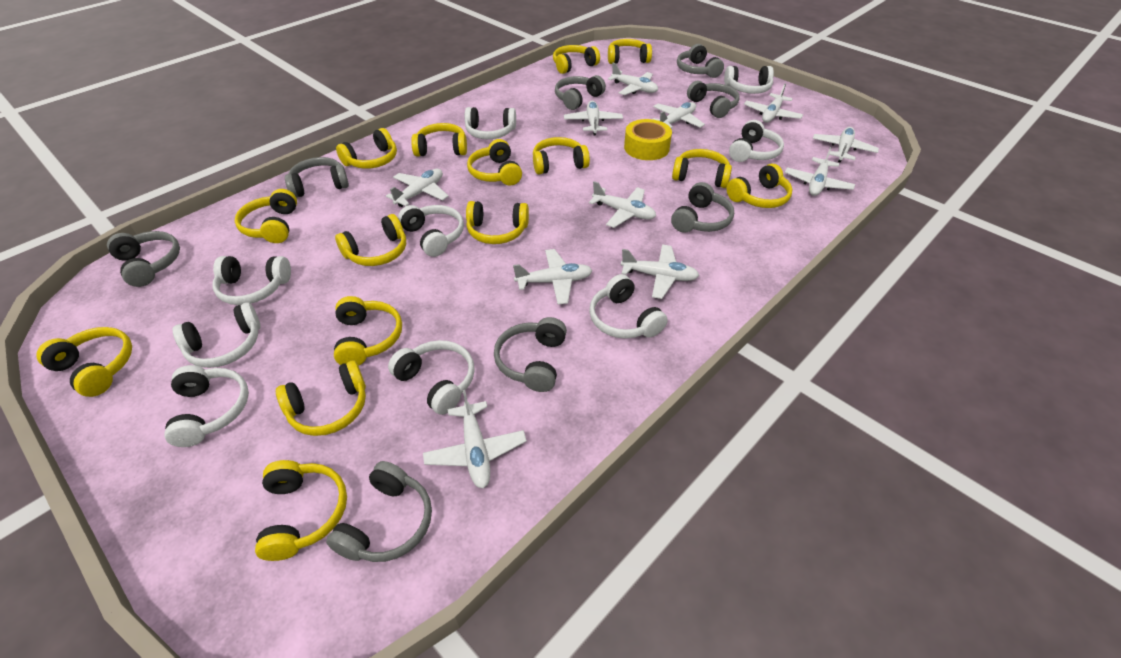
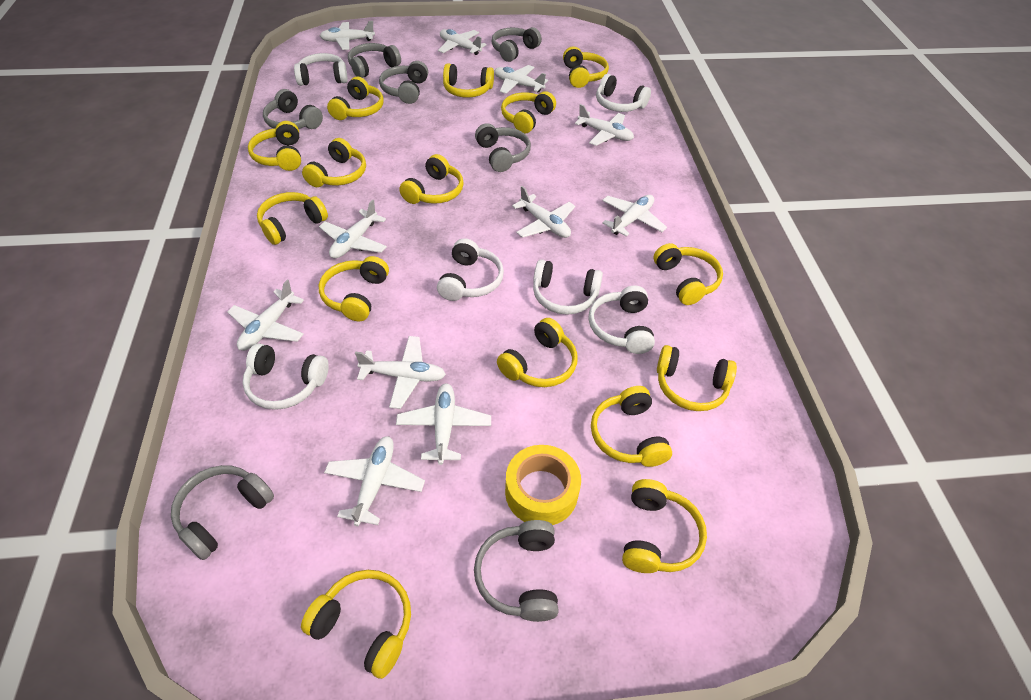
grey headphones: 8 -> 7
white headphones: 9 -> 6

